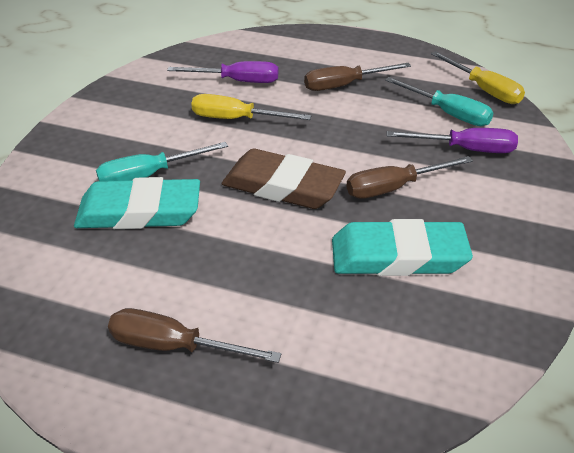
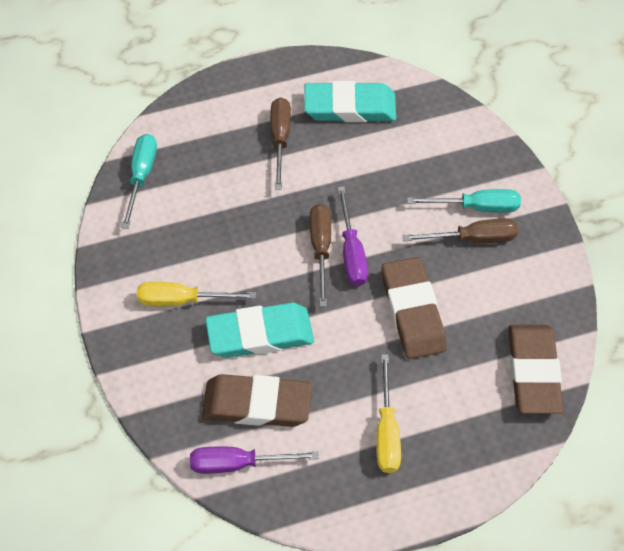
brown eraser: 1 -> 3

